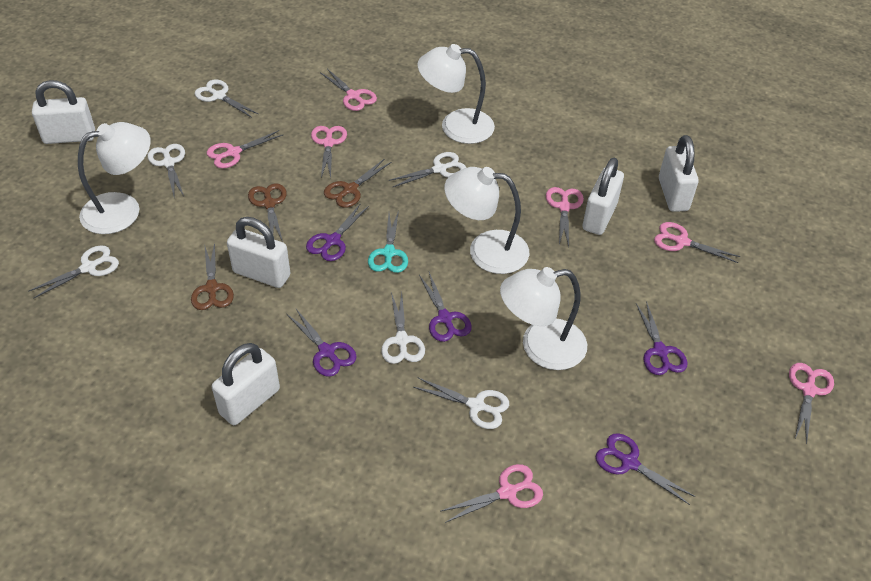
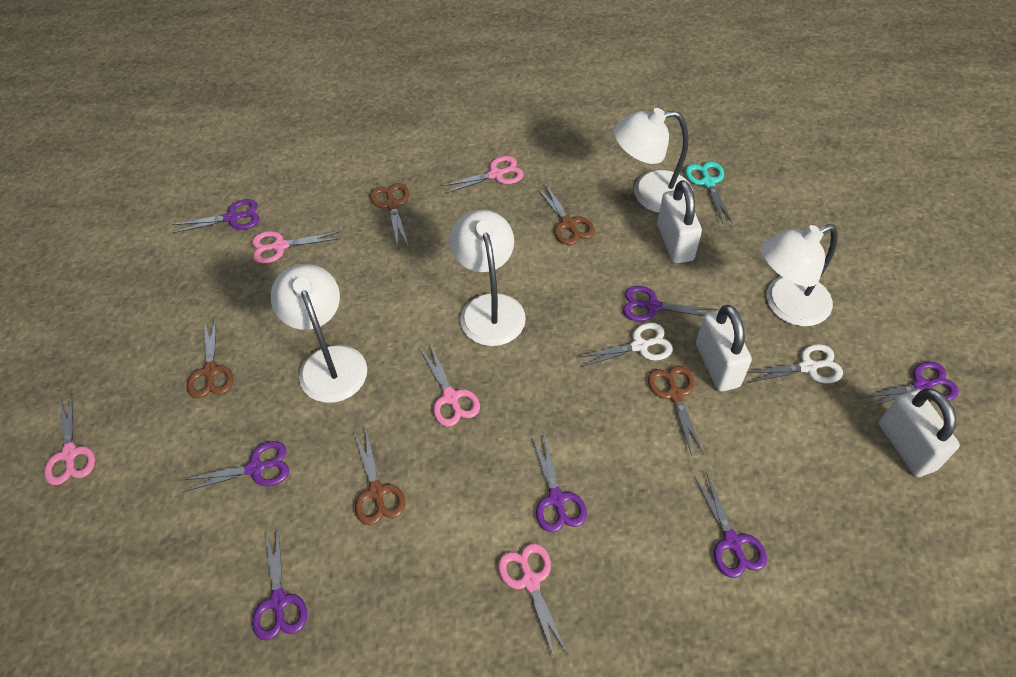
brown scissors: 3 -> 5
pink scissors: 7 -> 5
purple scissors: 5 -> 7
white padlock: 5 -> 3
white scissors: 6 -> 2

